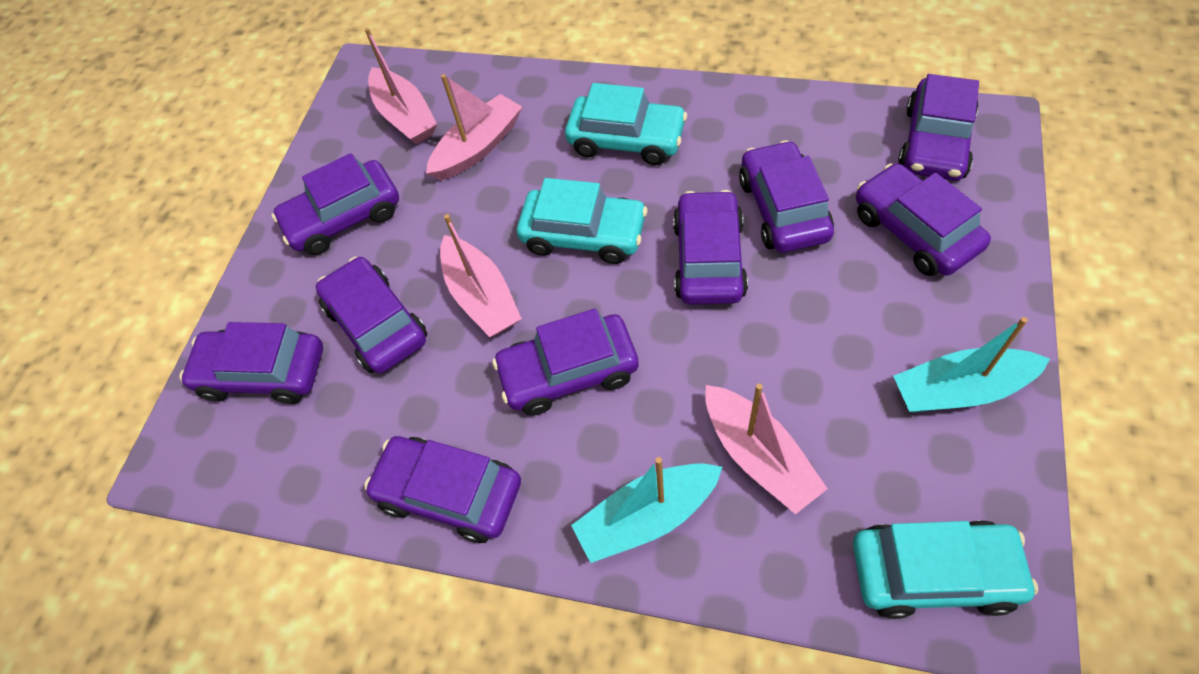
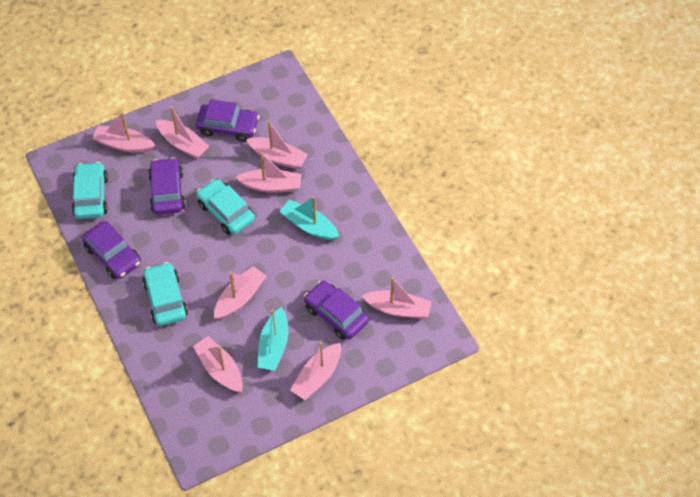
pink boat: 4 -> 8
purple car: 9 -> 4

